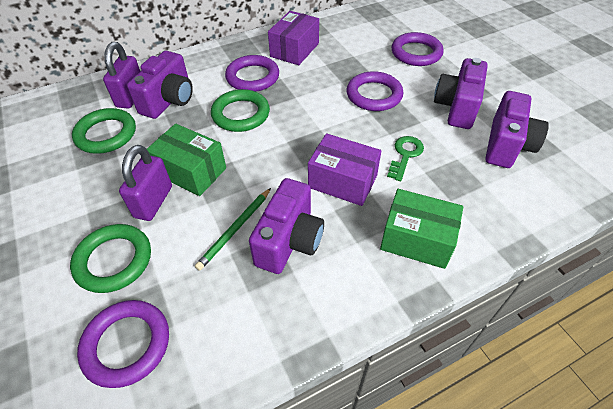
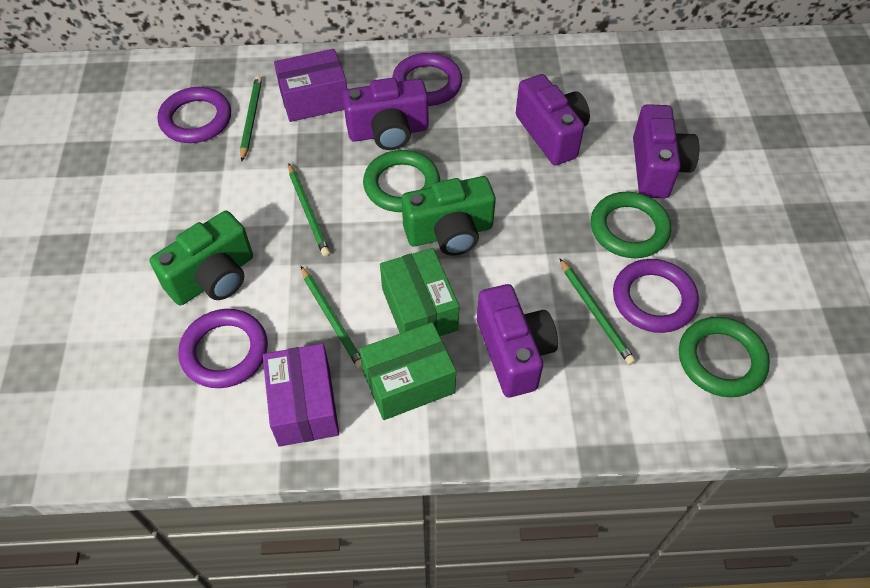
green camera: 0 -> 2
green key: 1 -> 0
green pencil: 1 -> 4
purple padlock: 2 -> 0

